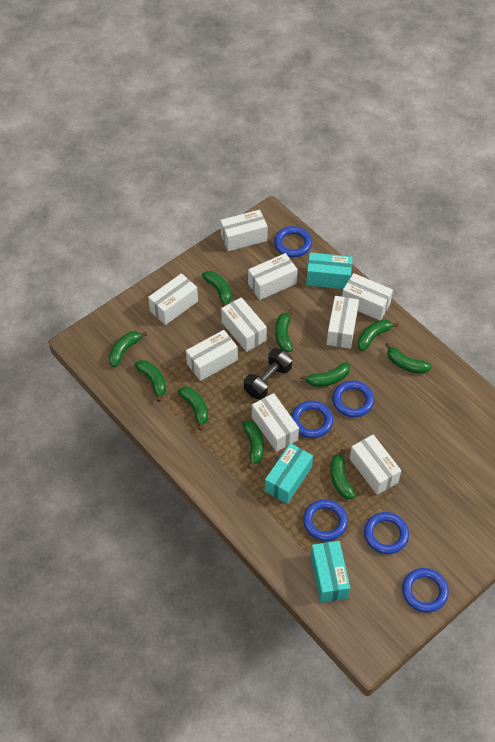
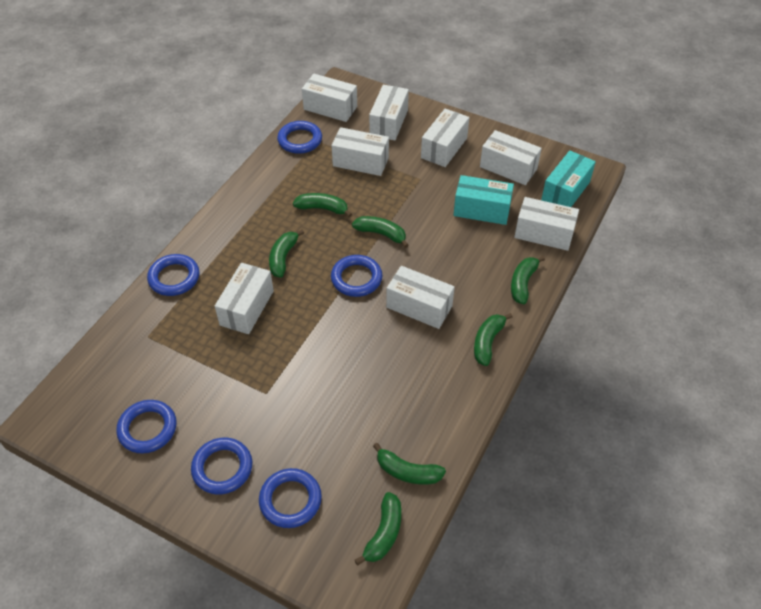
black dumbbell: 1 -> 0
green banana: 10 -> 7
turquoise box: 3 -> 2
white box: 9 -> 8

